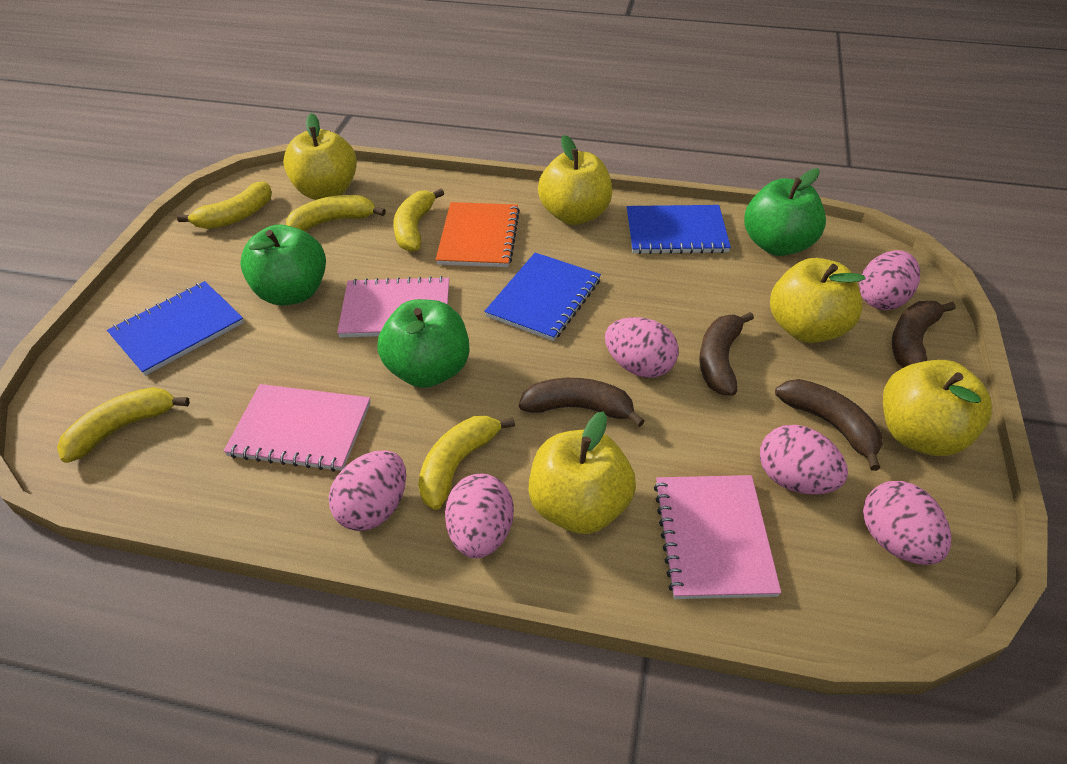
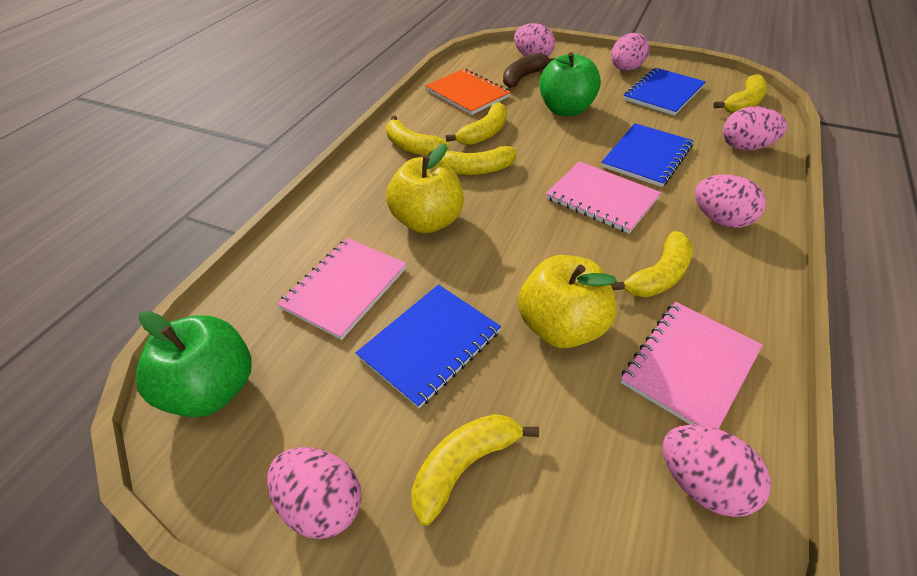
brown banana: 4 -> 1
green apple: 3 -> 2
yellow apple: 5 -> 2
yellow banana: 5 -> 6

